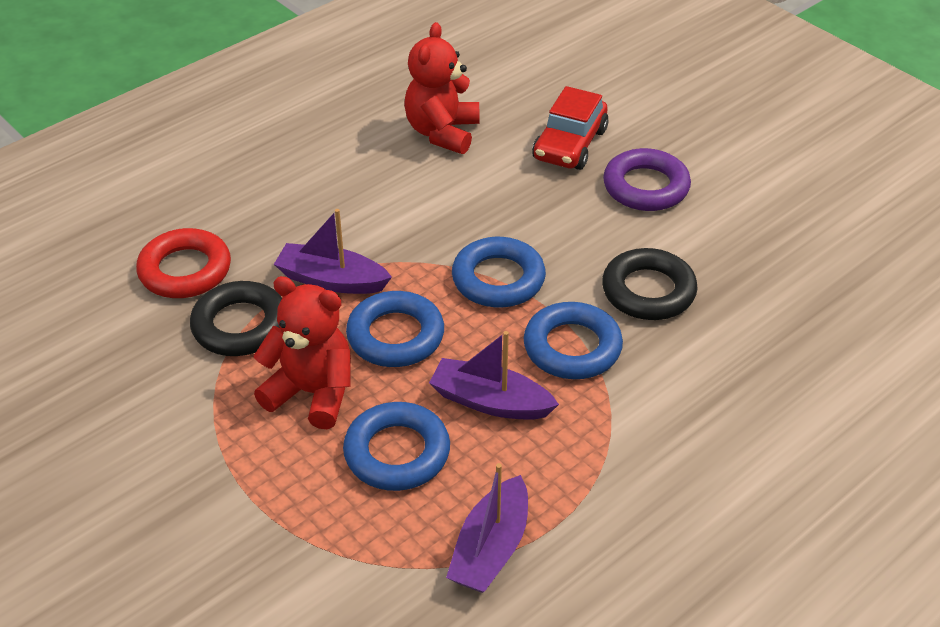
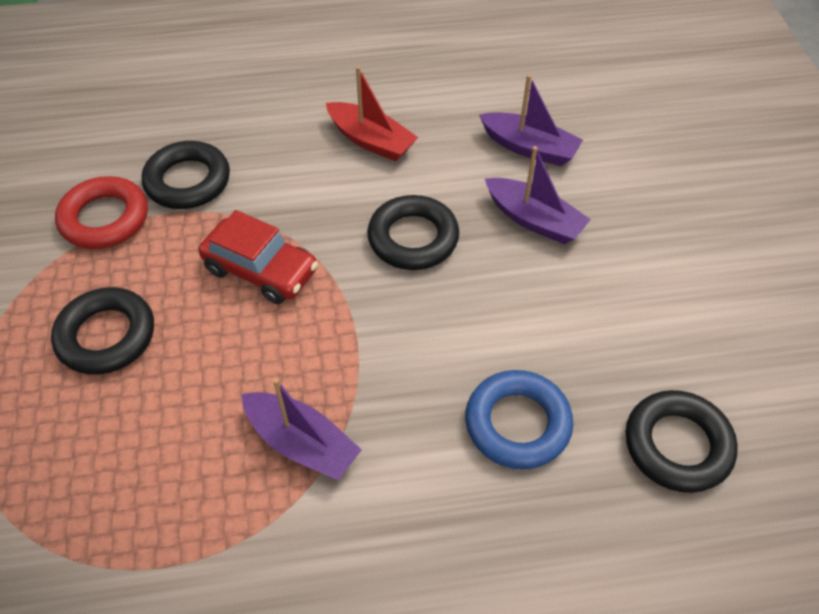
black ring: 2 -> 4
blue ring: 4 -> 1
purple ring: 1 -> 0
red boat: 0 -> 1
red teddy bear: 2 -> 0

